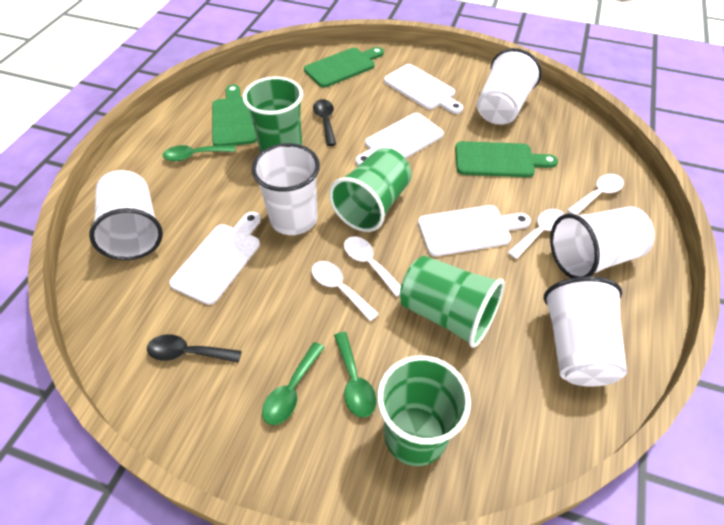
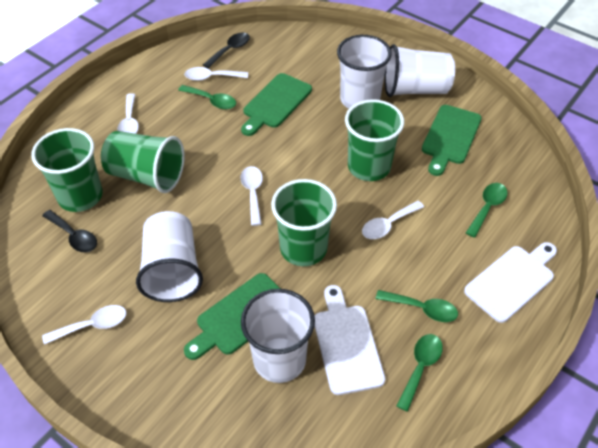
green spoon: 3 -> 4
white cup: 5 -> 4
white cutting board: 4 -> 2
white spoon: 4 -> 5

